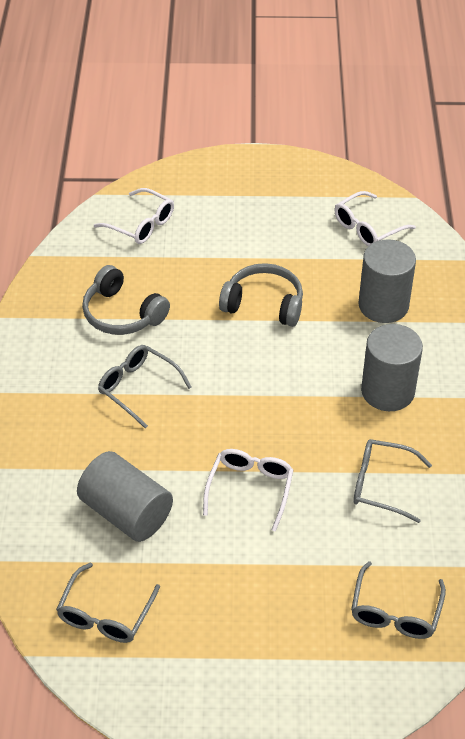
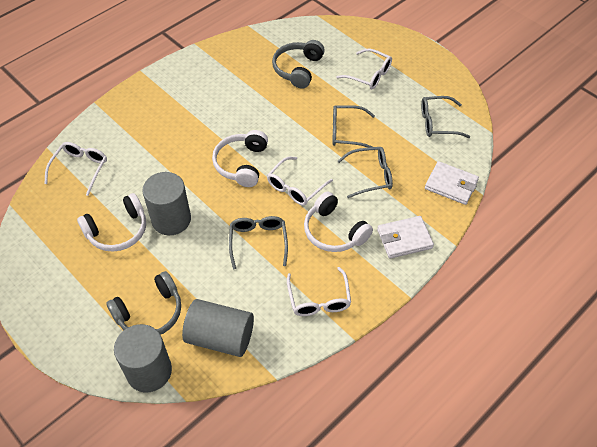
white glasses: 3 -> 4
white headphones: 0 -> 3
white wallet: 0 -> 2

